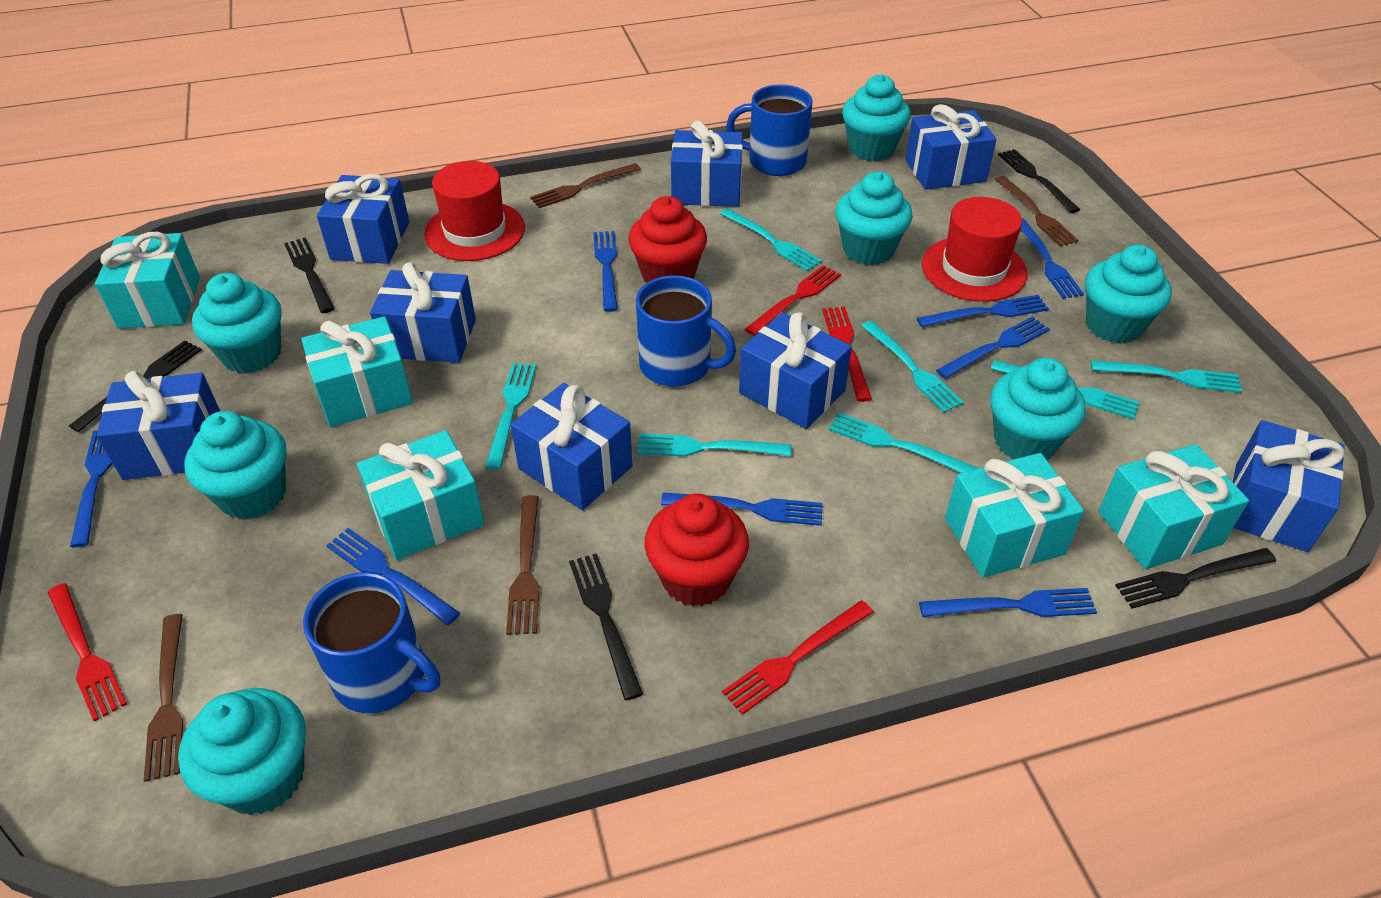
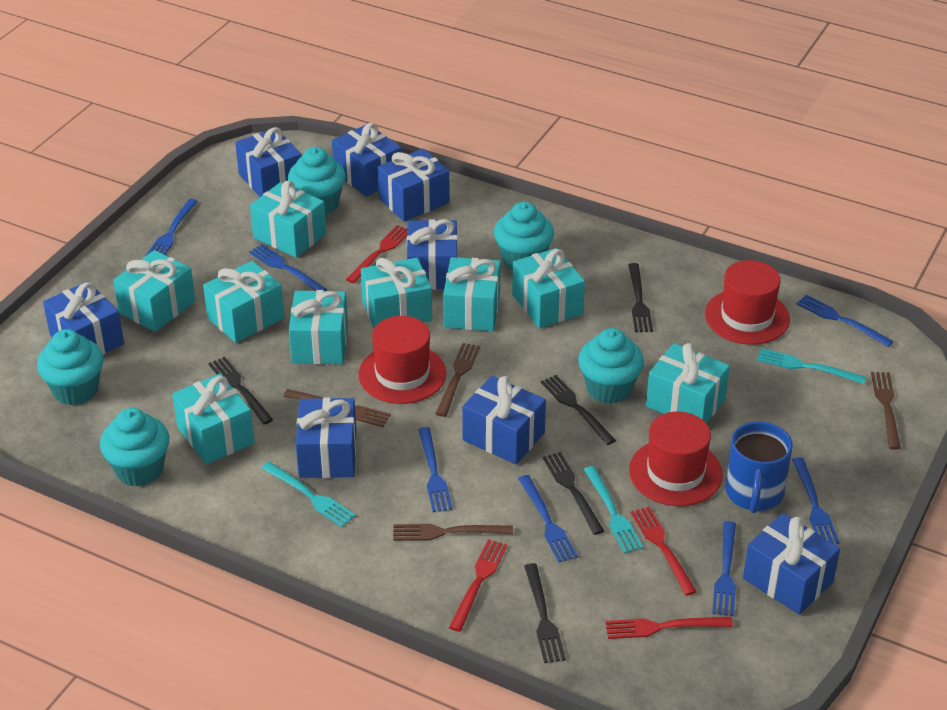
blue fork: 8 -> 7
blue mug: 3 -> 1
red cupcake: 2 -> 0
red hat: 2 -> 3
turquoise cupcake: 7 -> 5
turquoise fork: 7 -> 3
turquoise gift: 5 -> 9

